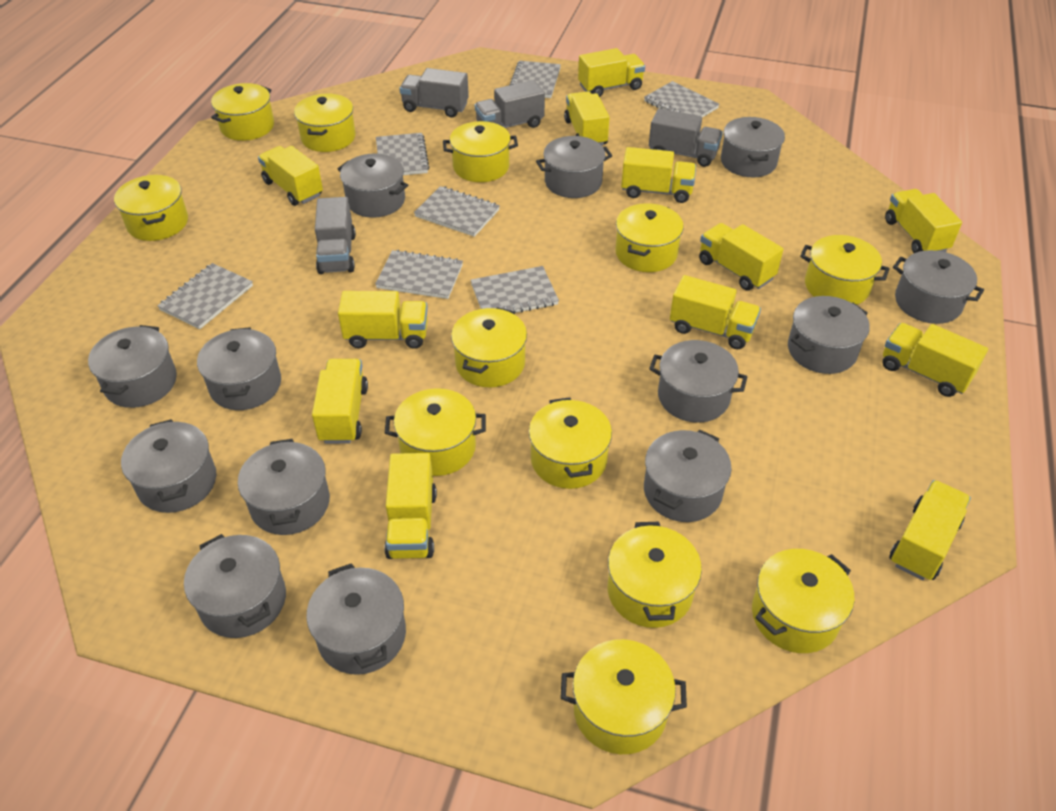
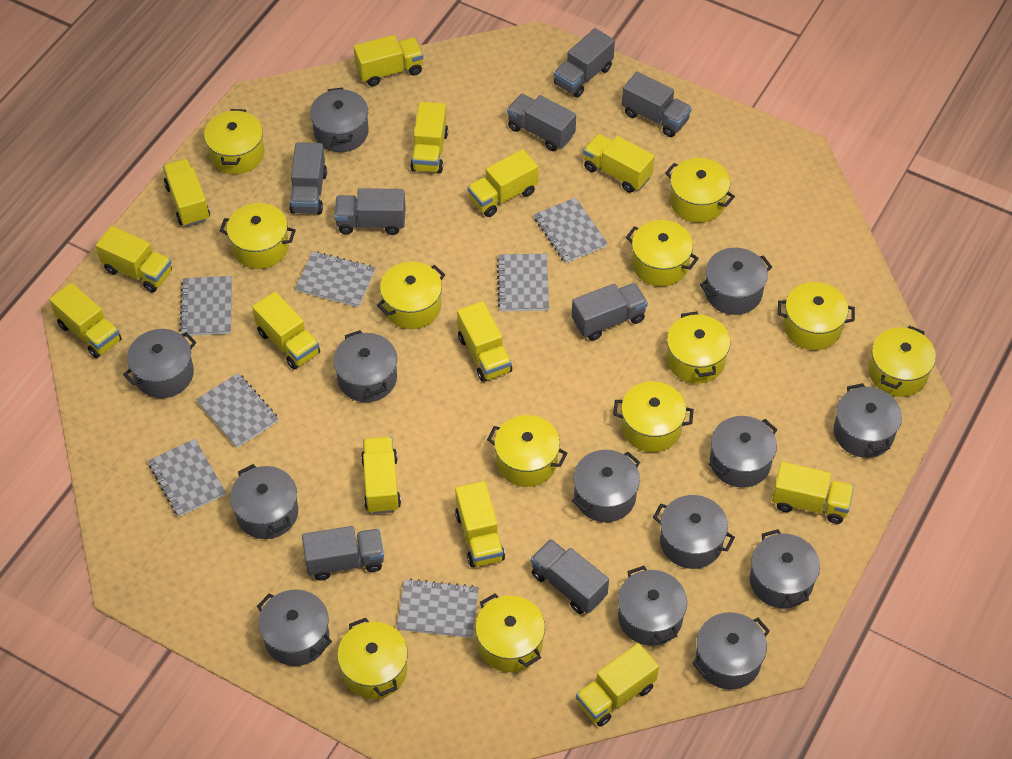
grey truck: 4 -> 8
yellow truck: 12 -> 13

